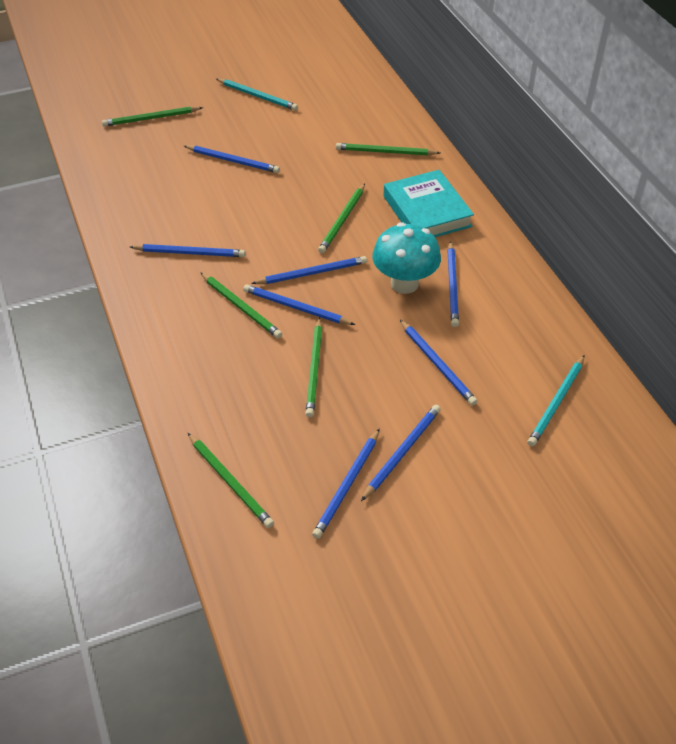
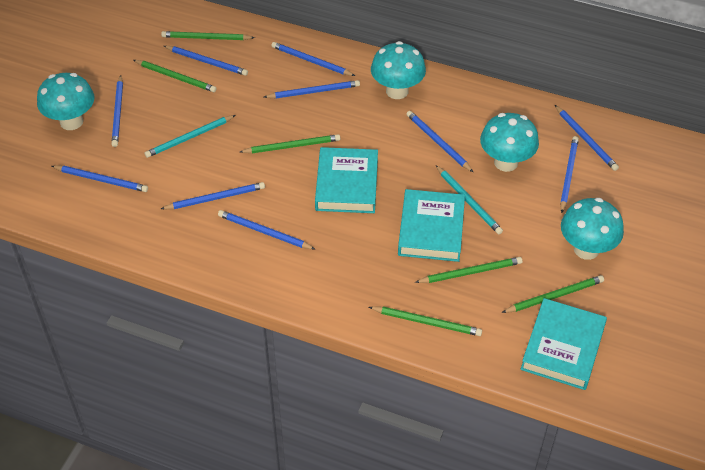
blue pencil: 8 -> 10
turquoise book: 1 -> 3
turquoise mushroom: 1 -> 4

